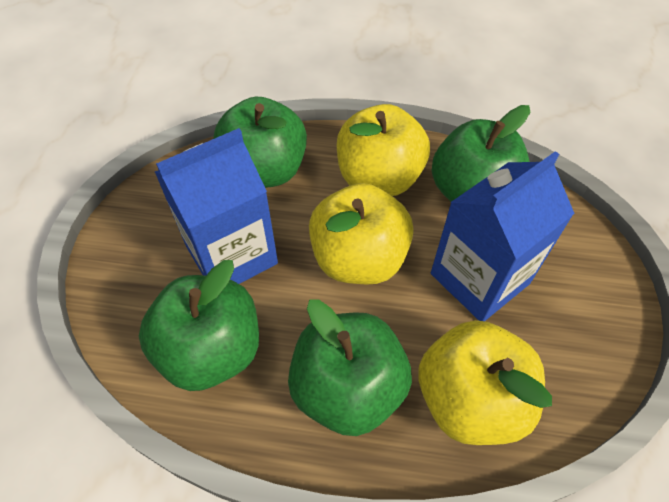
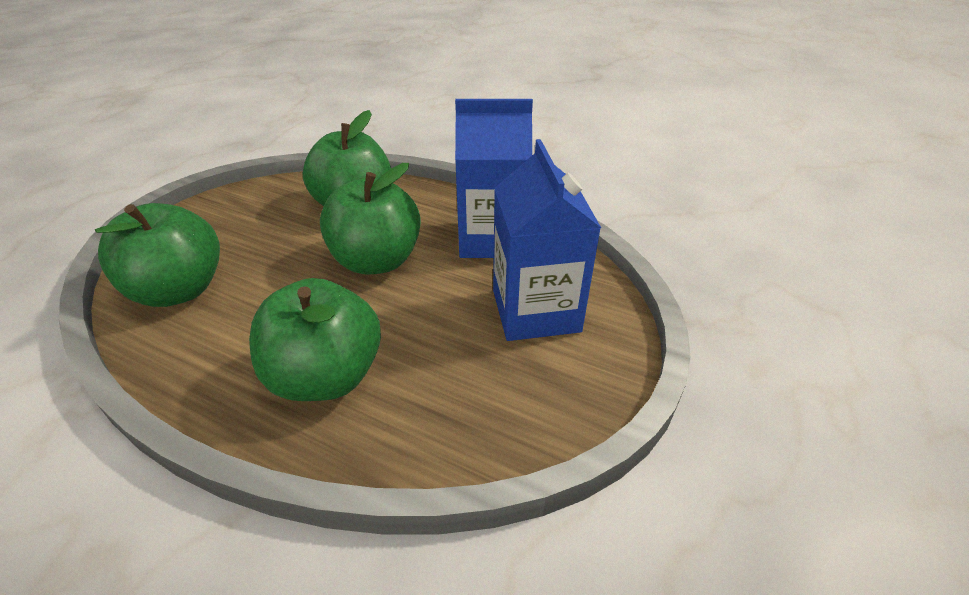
yellow apple: 3 -> 0

